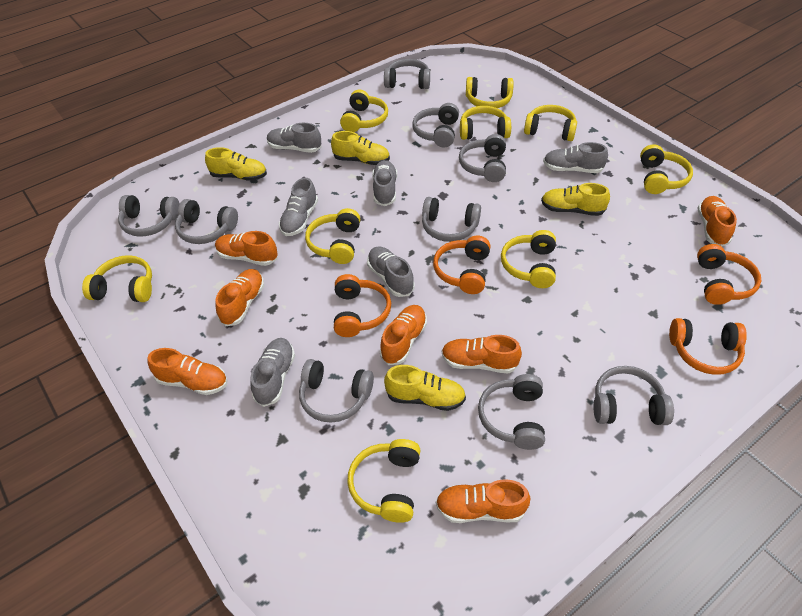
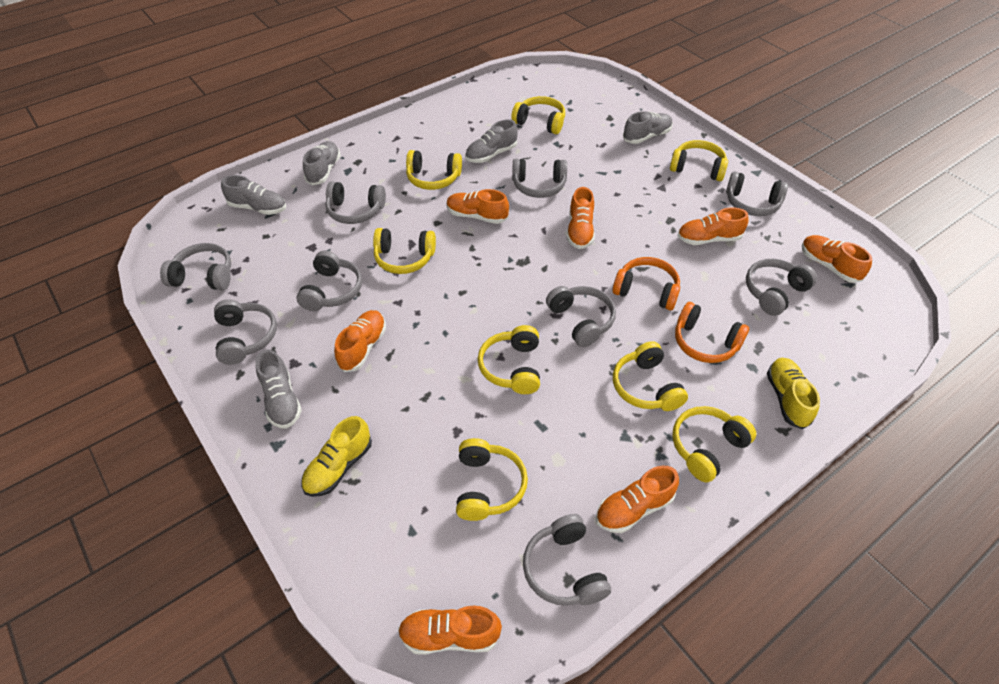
grey shoe: 6 -> 5
orange headphones: 4 -> 2
yellow headphones: 9 -> 8
yellow shoe: 4 -> 2

